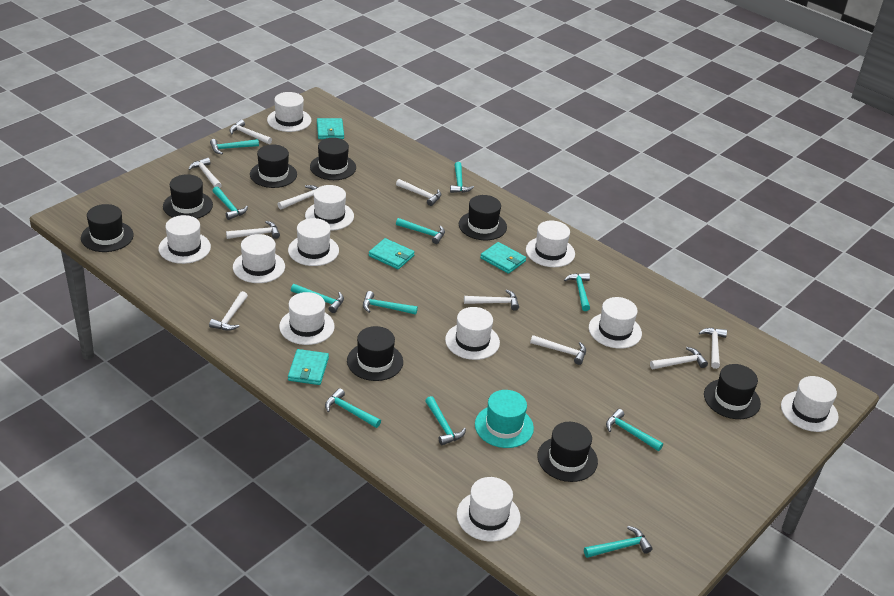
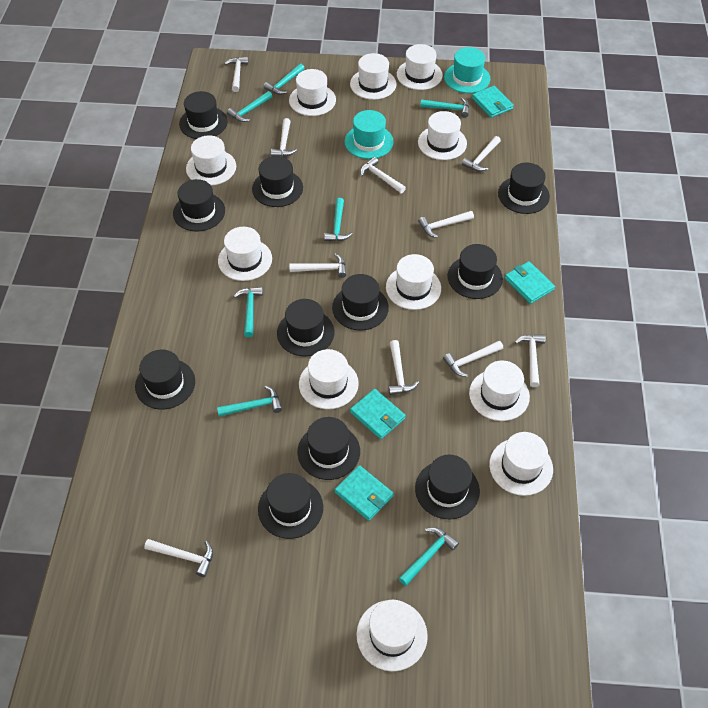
black hat: 8 -> 11
turquoise hammer: 11 -> 7
turquoise hat: 1 -> 2

